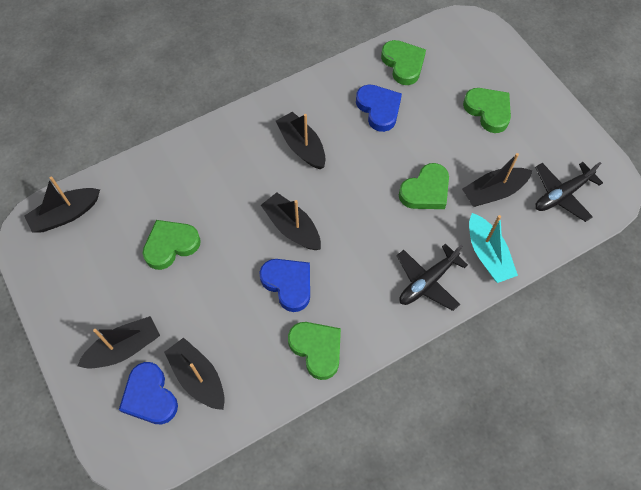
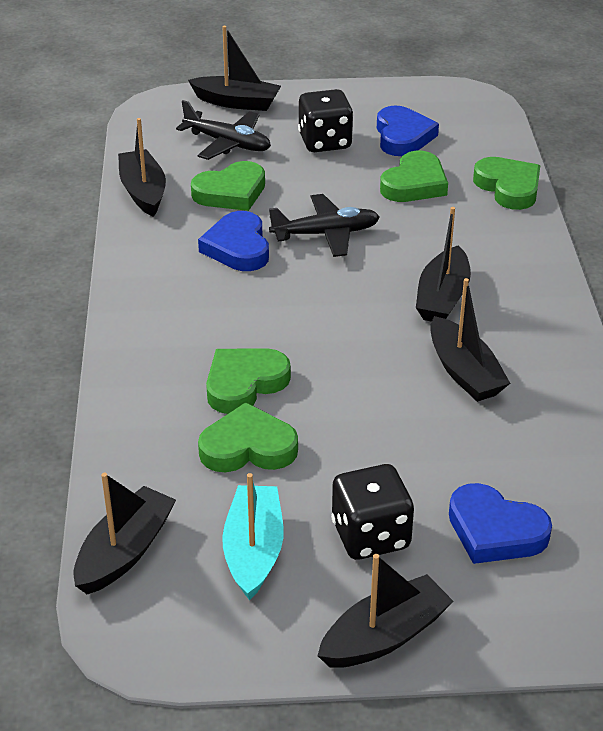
black dice: 0 -> 2

